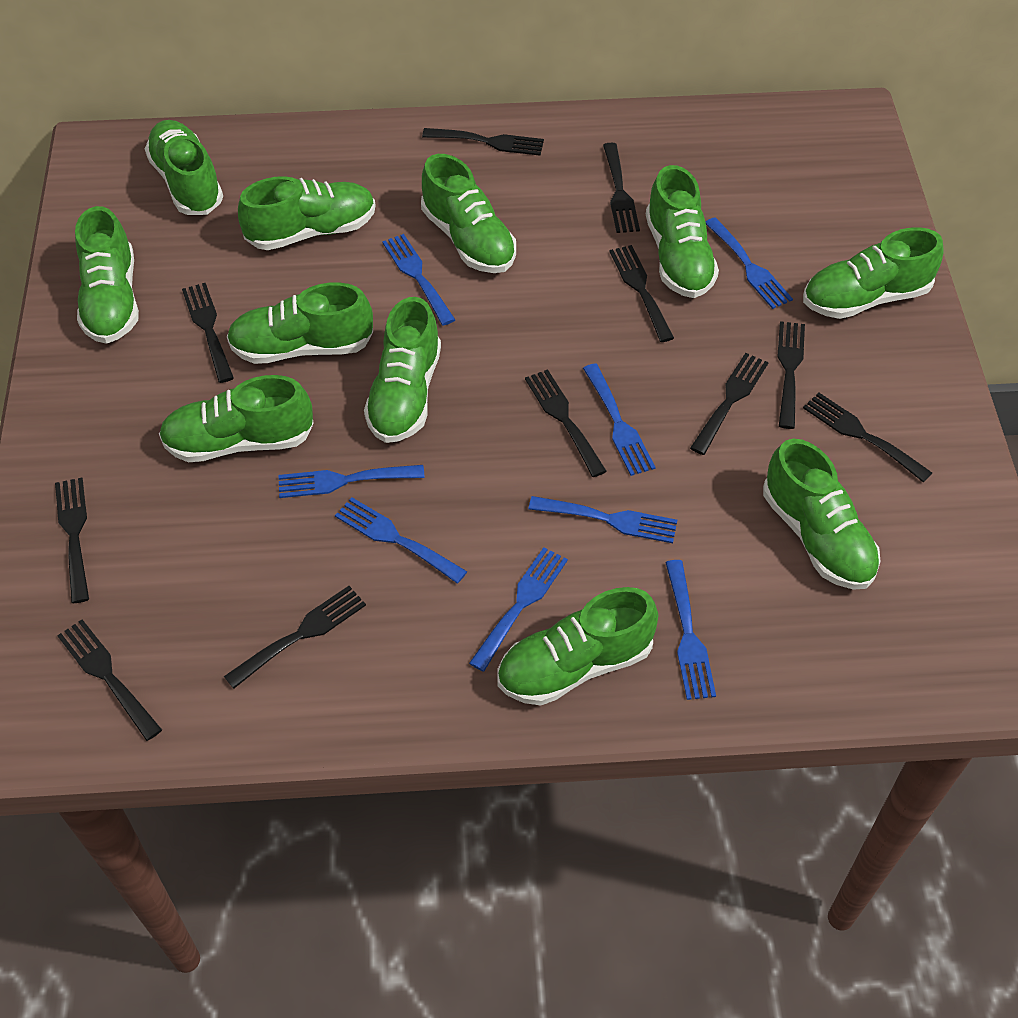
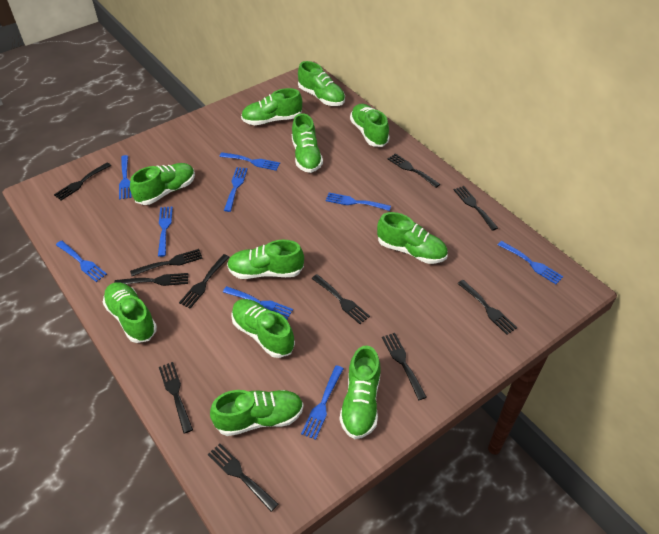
blue fork: 8 -> 9

